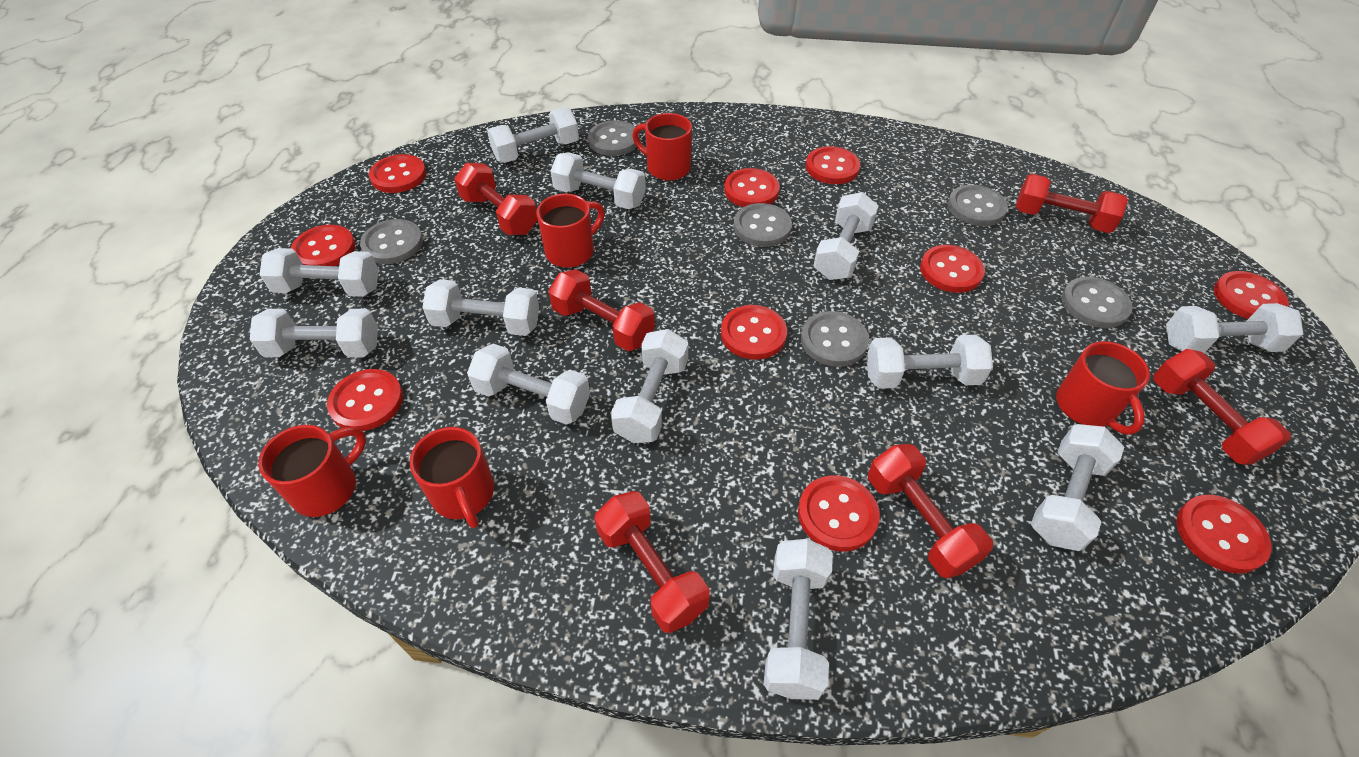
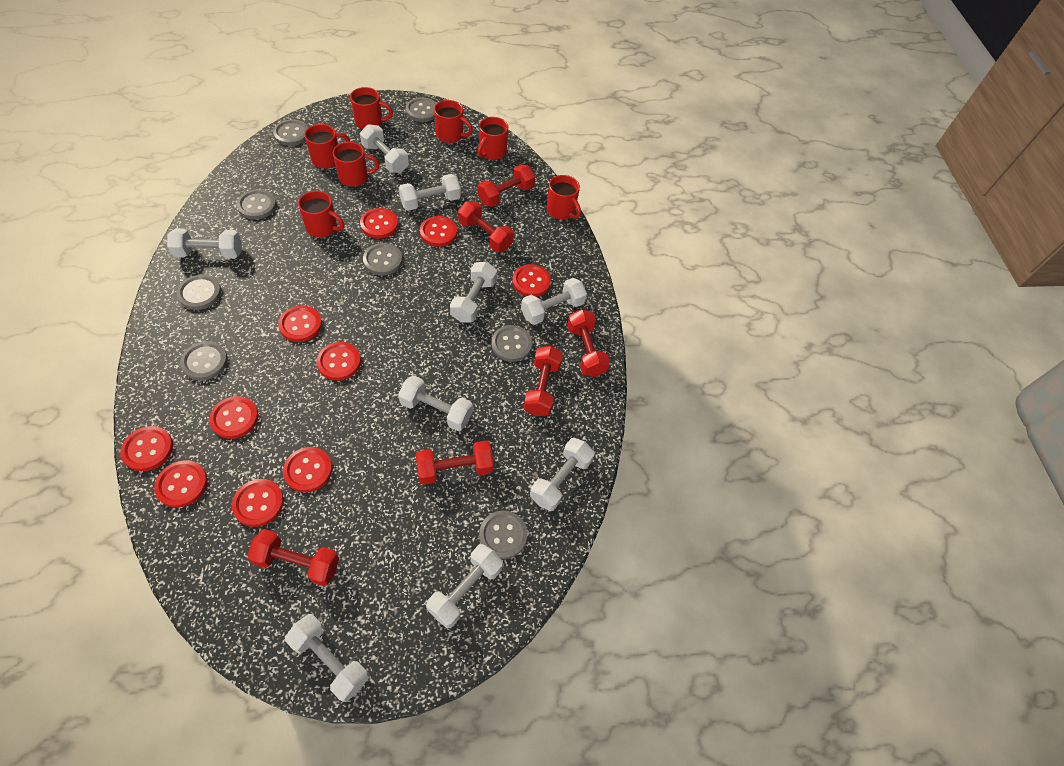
grey button: 6 -> 8
red mug: 5 -> 7
white dumbbell: 12 -> 9

